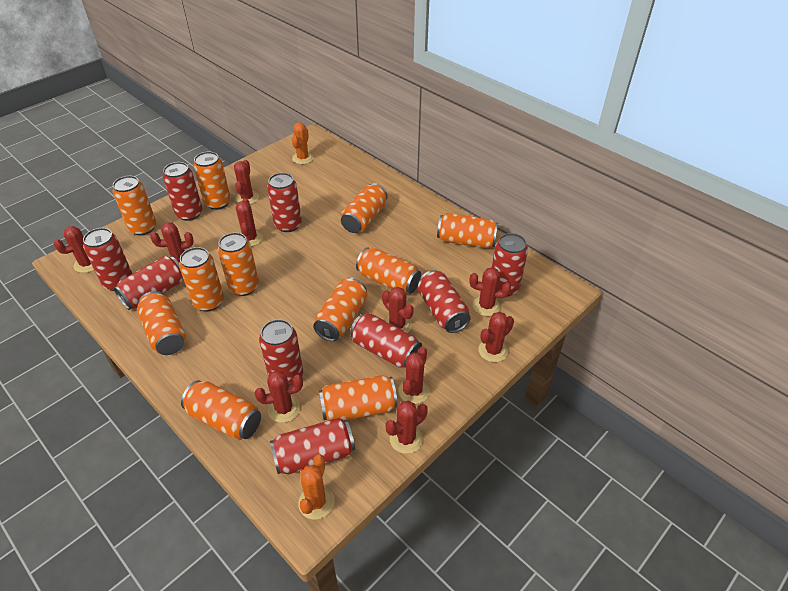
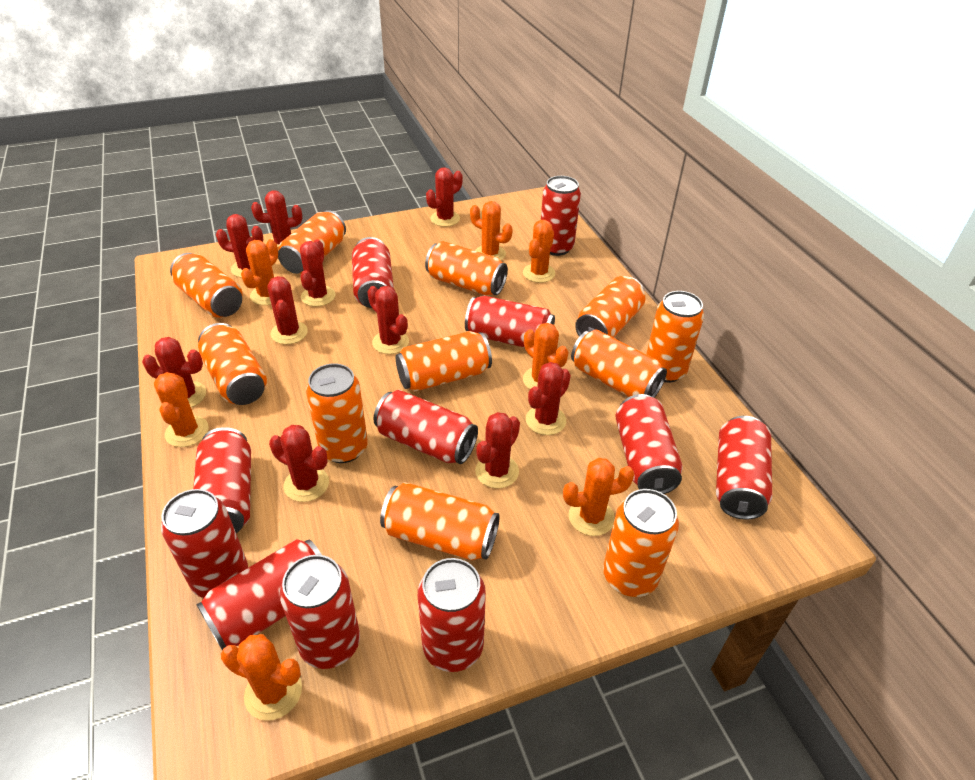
orange cactus: 2 -> 7
red can: 9 -> 11

